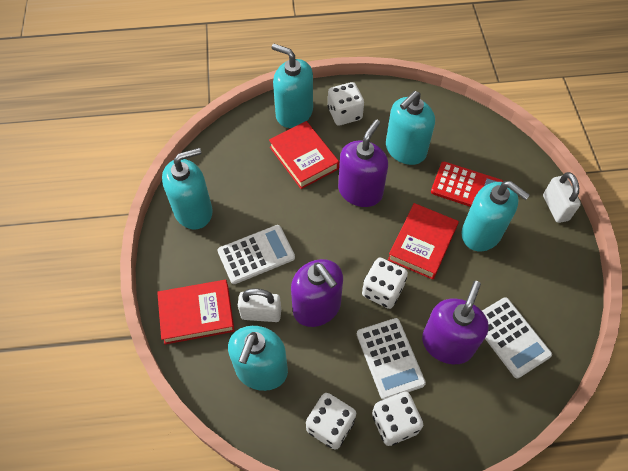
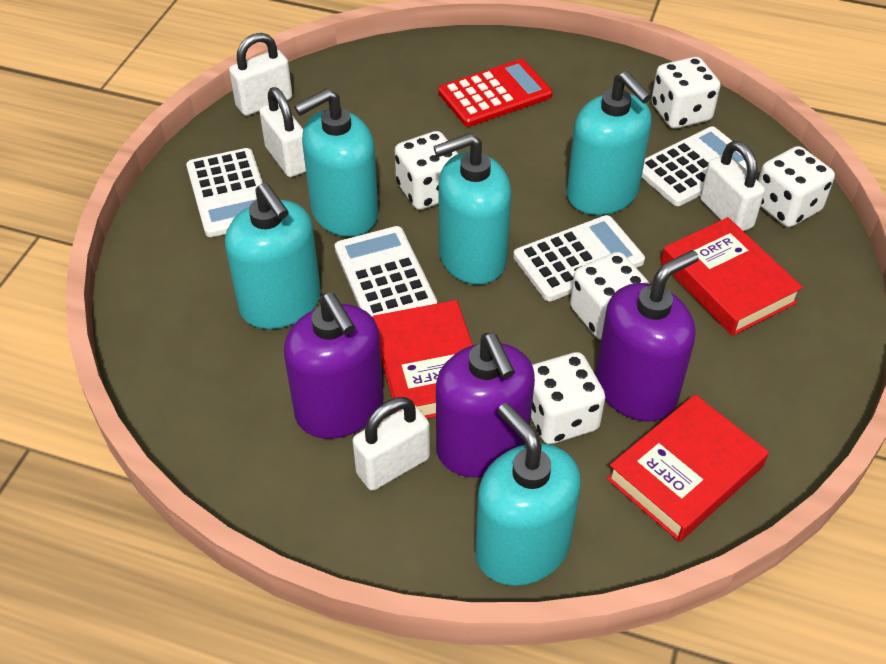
white calculator: 3 -> 4
white dice: 4 -> 5
white padlock: 2 -> 4

